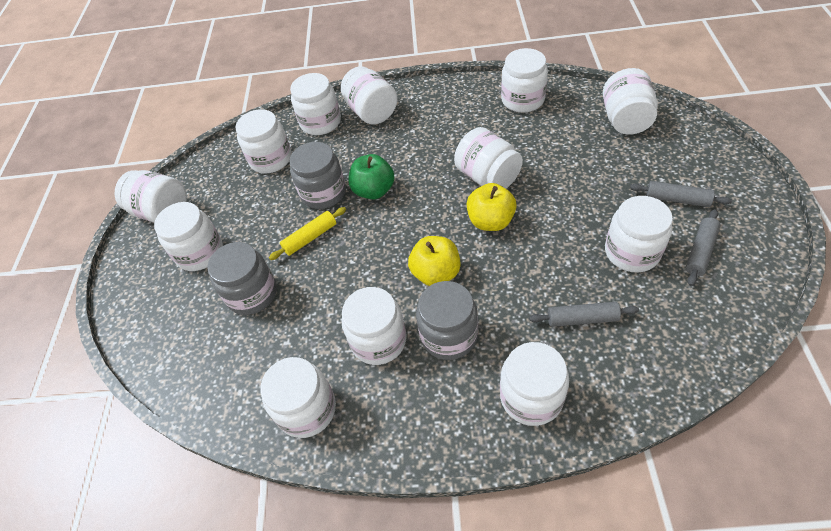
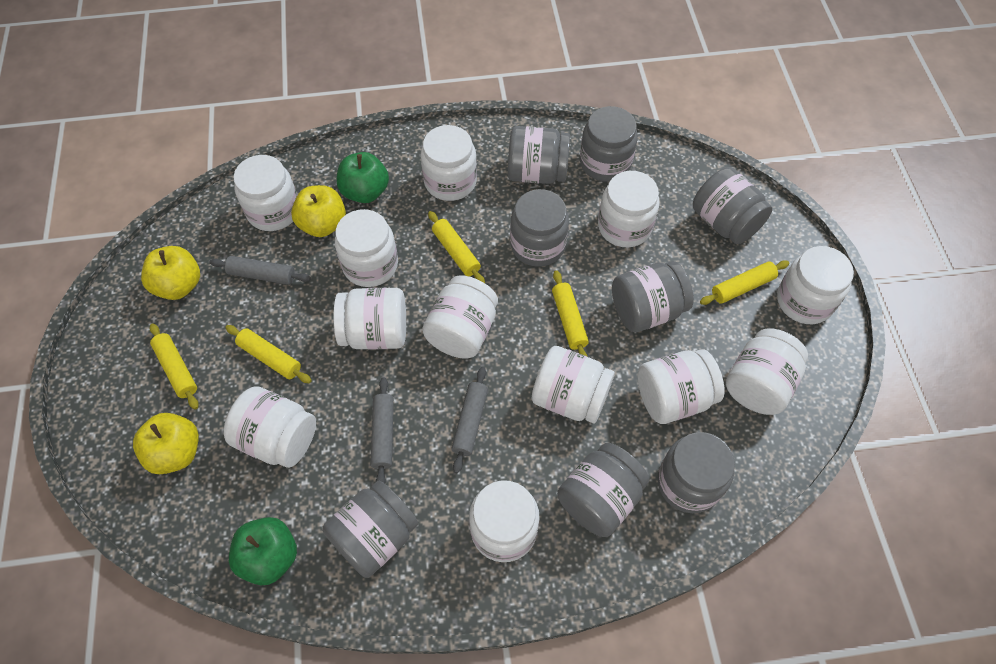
green apple: 1 -> 2
grey jar: 3 -> 8
yellow apple: 2 -> 3
yellow rolling pin: 1 -> 5

